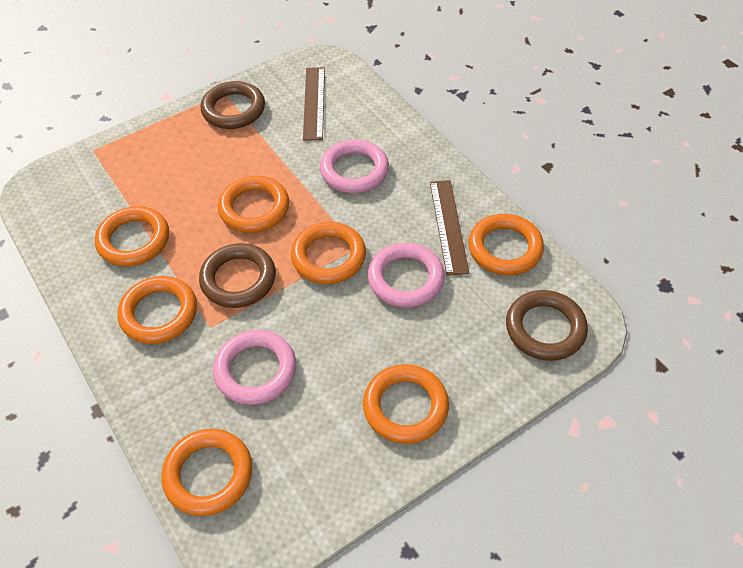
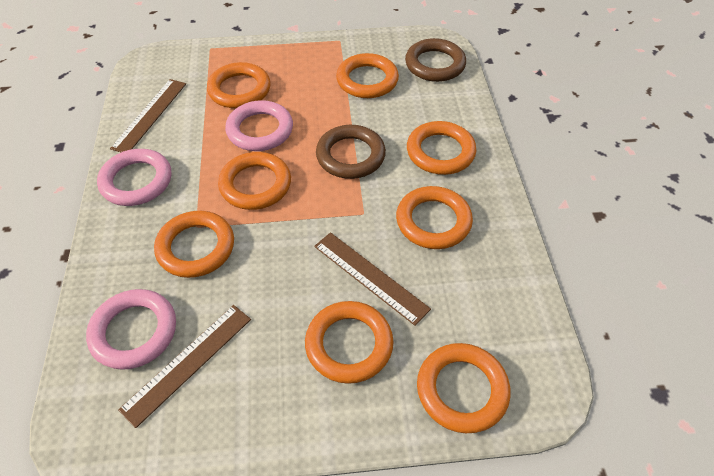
brown ring: 3 -> 2
brown ruler: 2 -> 3
orange ring: 7 -> 8

